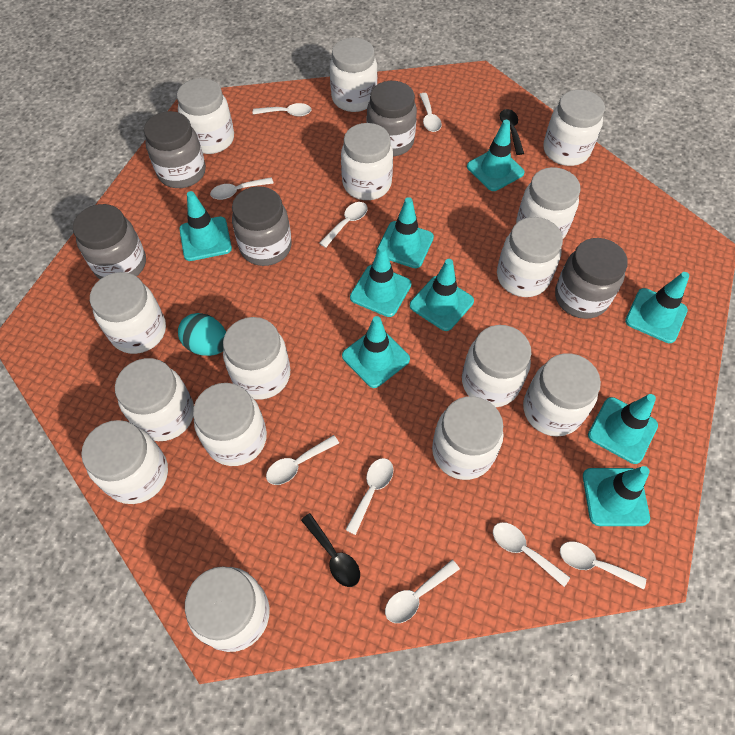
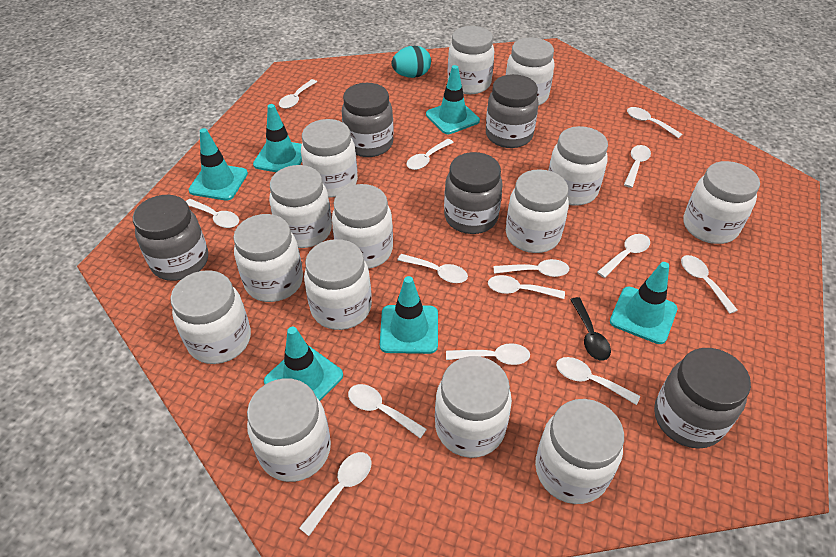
black spoon: 2 -> 1
turquoise traffic cone: 9 -> 6
white jar: 15 -> 14
white spoon: 9 -> 14

